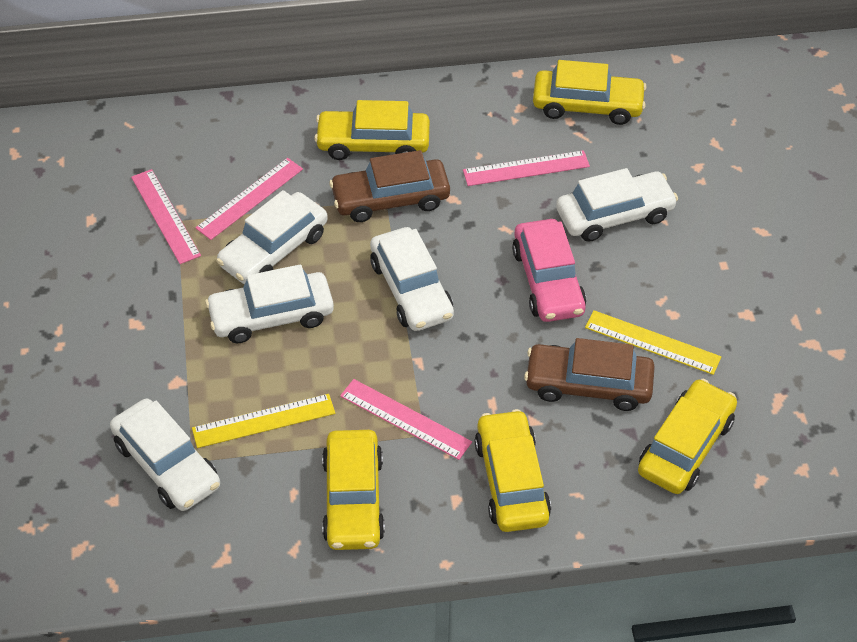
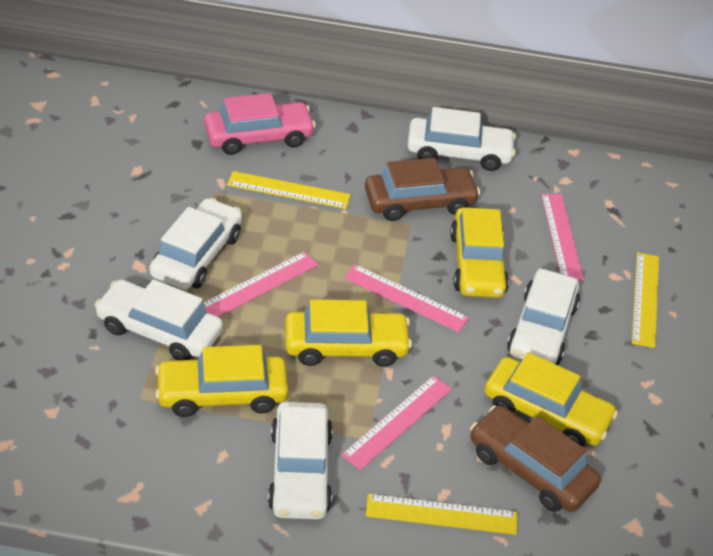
yellow car: 5 -> 4
yellow ruler: 2 -> 3

